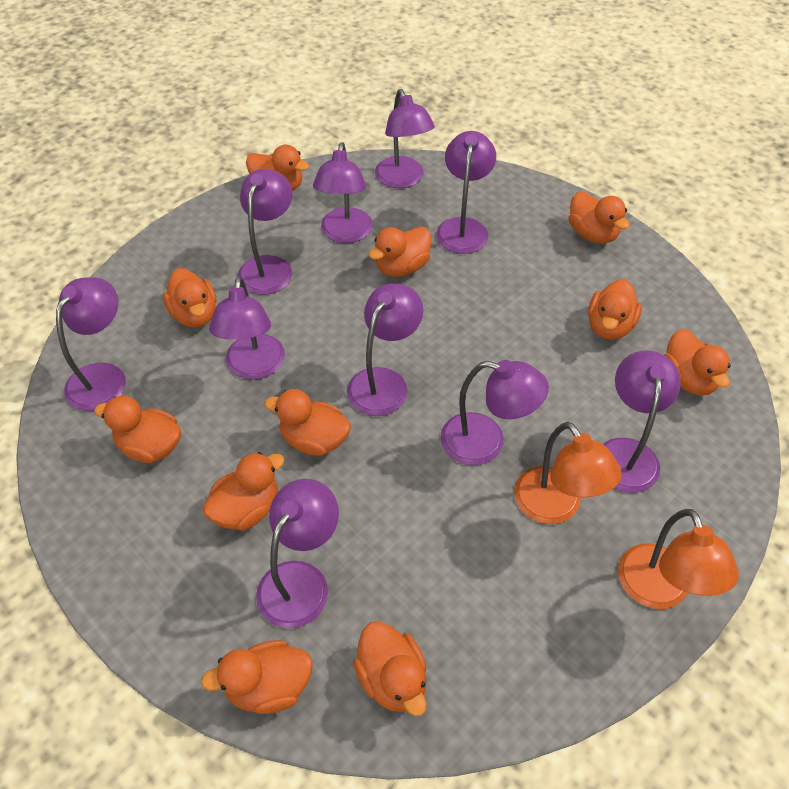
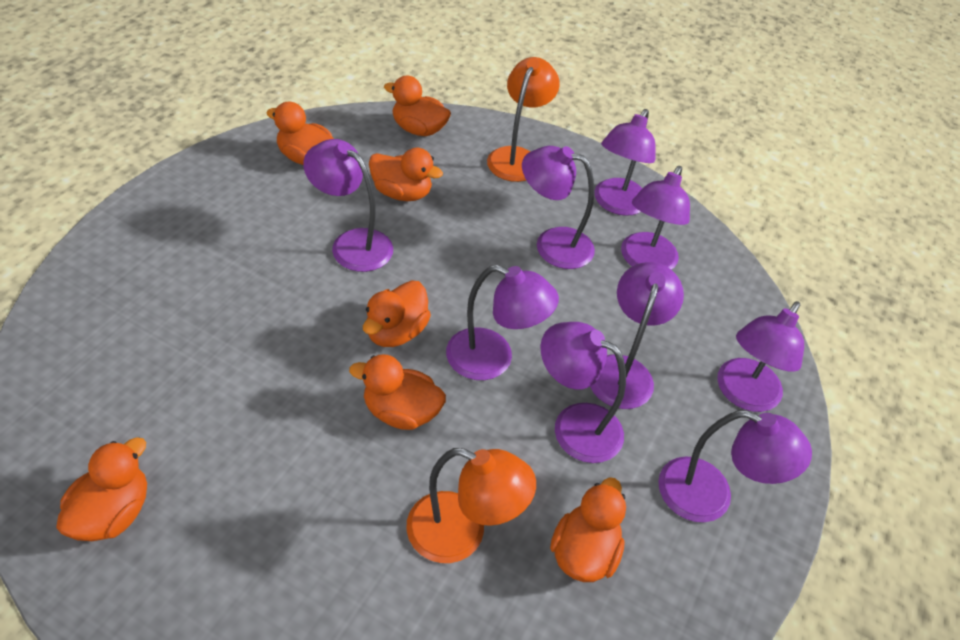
orange duck: 11 -> 7
purple lamp: 10 -> 9

